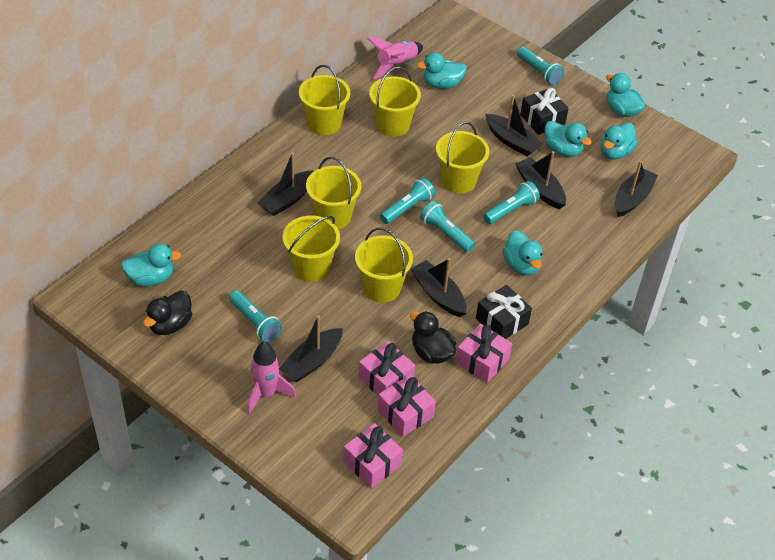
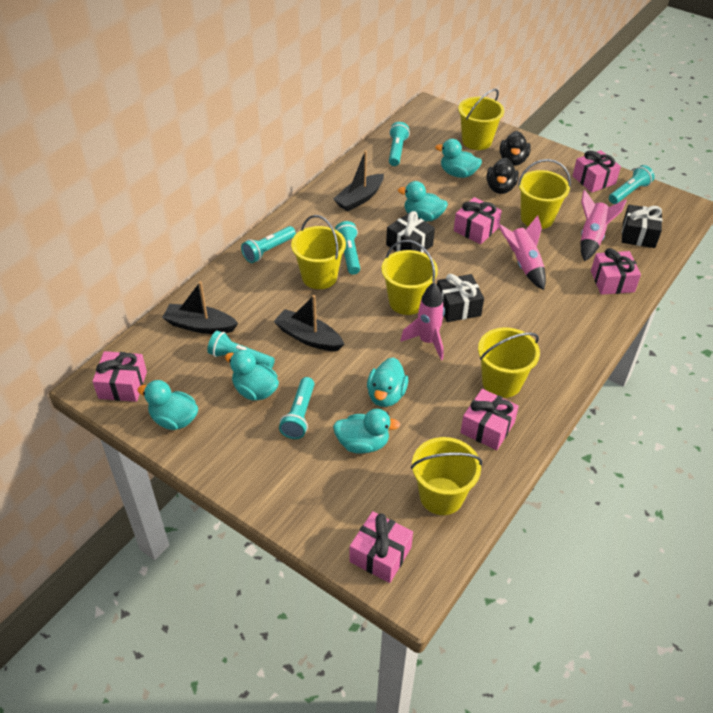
black boat: 6 -> 3
black gift: 2 -> 3
pink gift: 4 -> 6
pink rocket: 2 -> 3
turquoise flashlight: 5 -> 6

